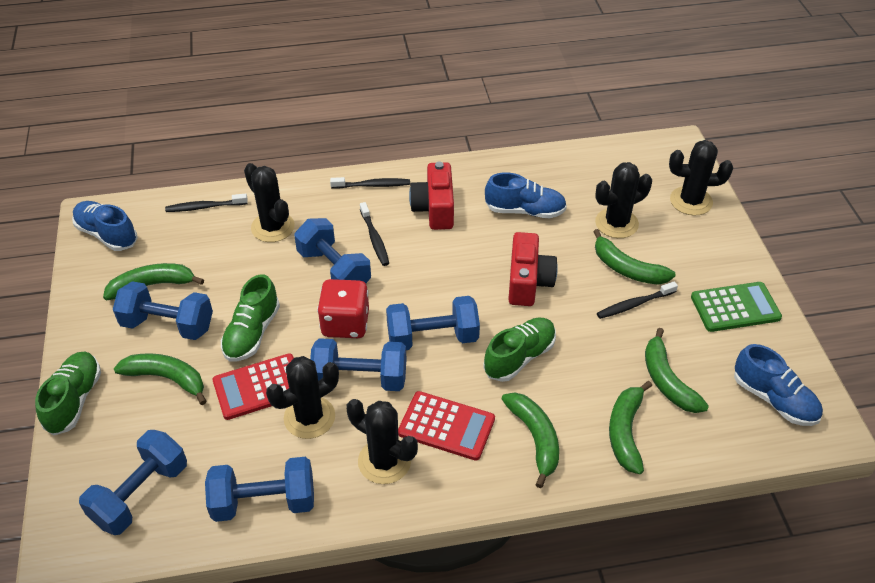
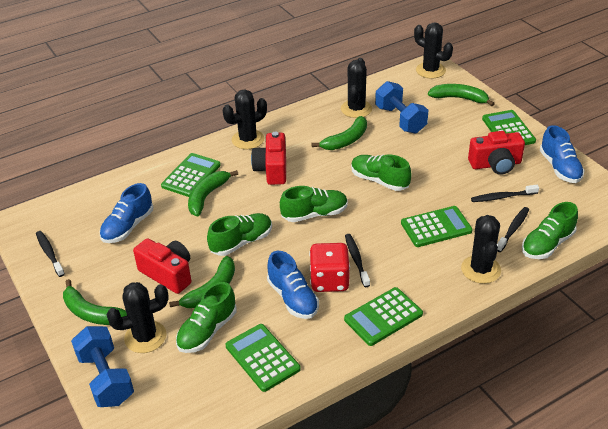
blue dumbbell: 6 -> 2
green banana: 6 -> 5
green calculator: 1 -> 5
green shoe: 3 -> 5
red calculator: 2 -> 0
red camera: 2 -> 3

